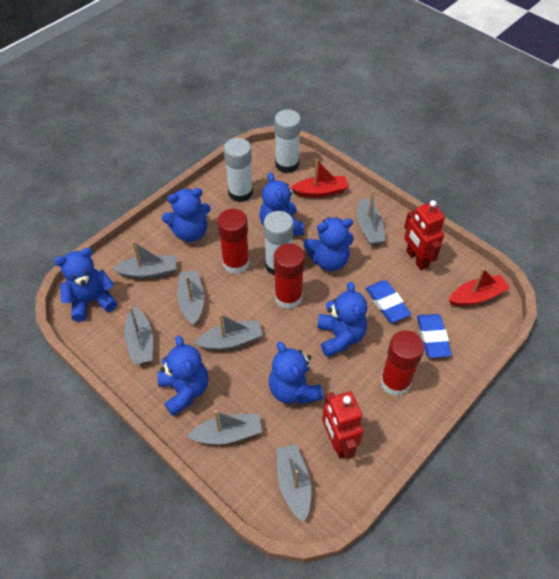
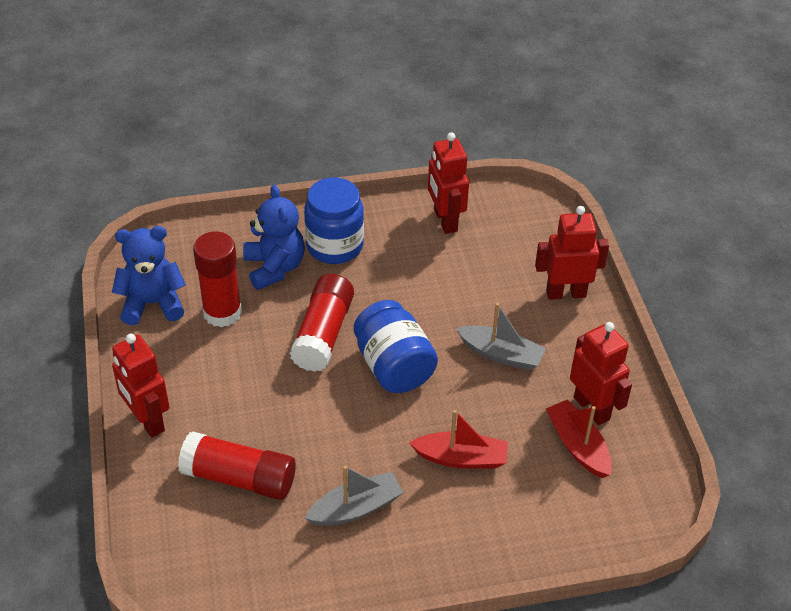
blue eraser: 2 -> 0
blue jar: 0 -> 2
blue teddy bear: 7 -> 2
grey boat: 7 -> 2
red robot: 2 -> 4
white glue stick: 3 -> 0

